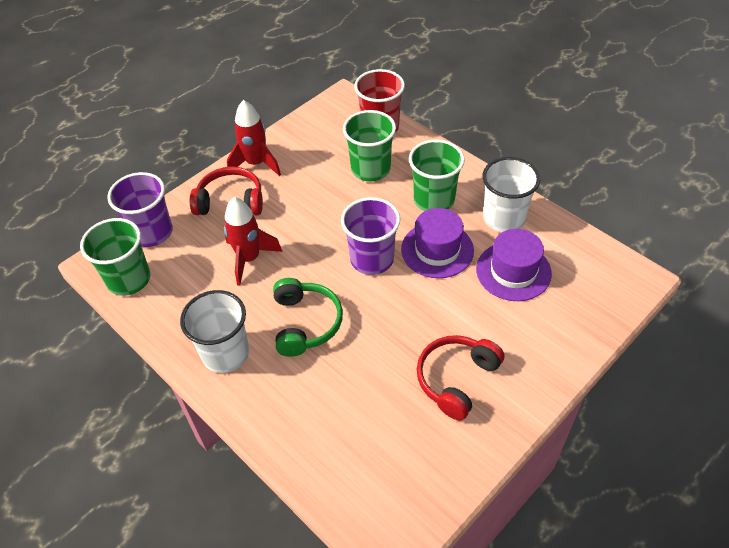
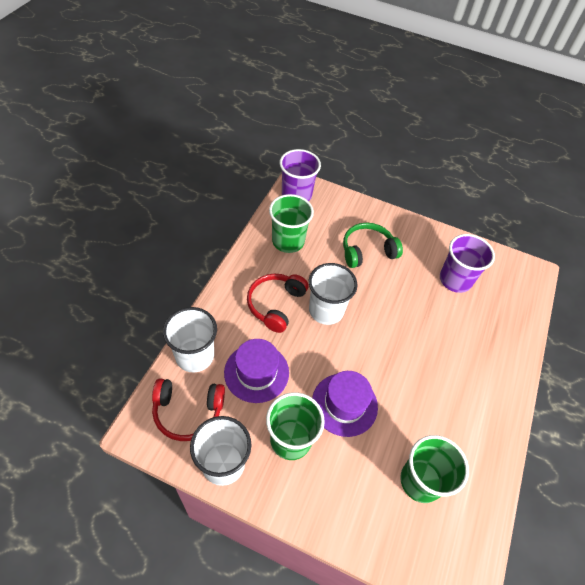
red cup: 1 -> 0
red rocket: 2 -> 0
white cup: 2 -> 3

